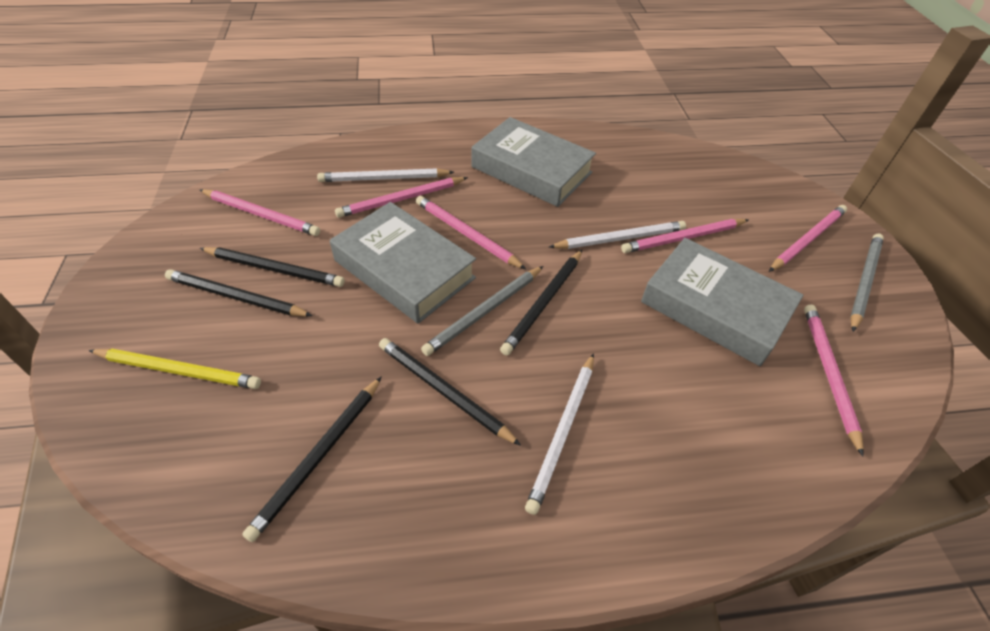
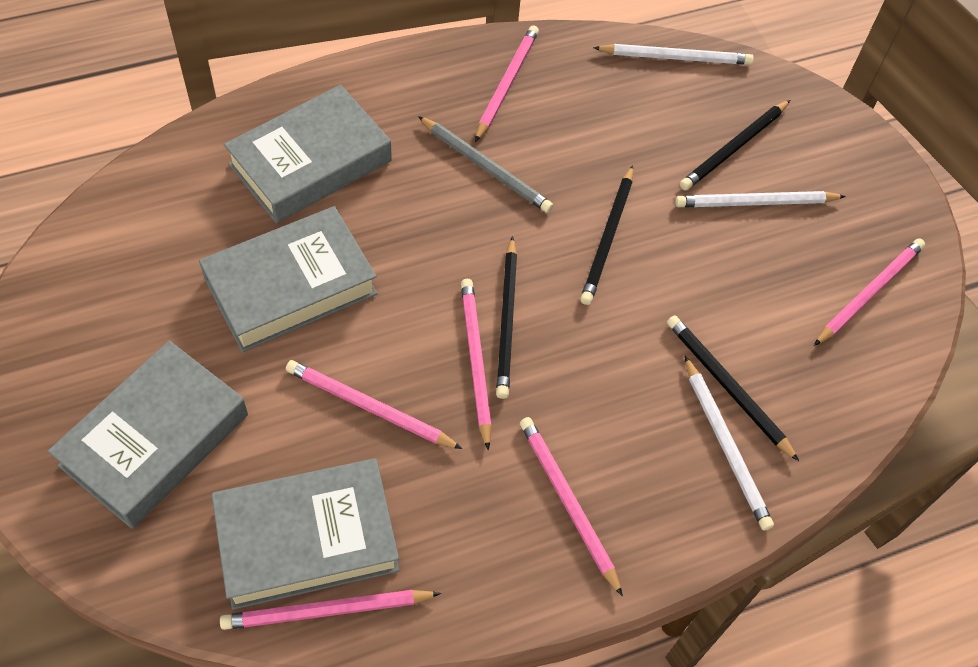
black pencil: 5 -> 4
grey book: 3 -> 4
grey pencil: 2 -> 1
yellow pencil: 1 -> 0

